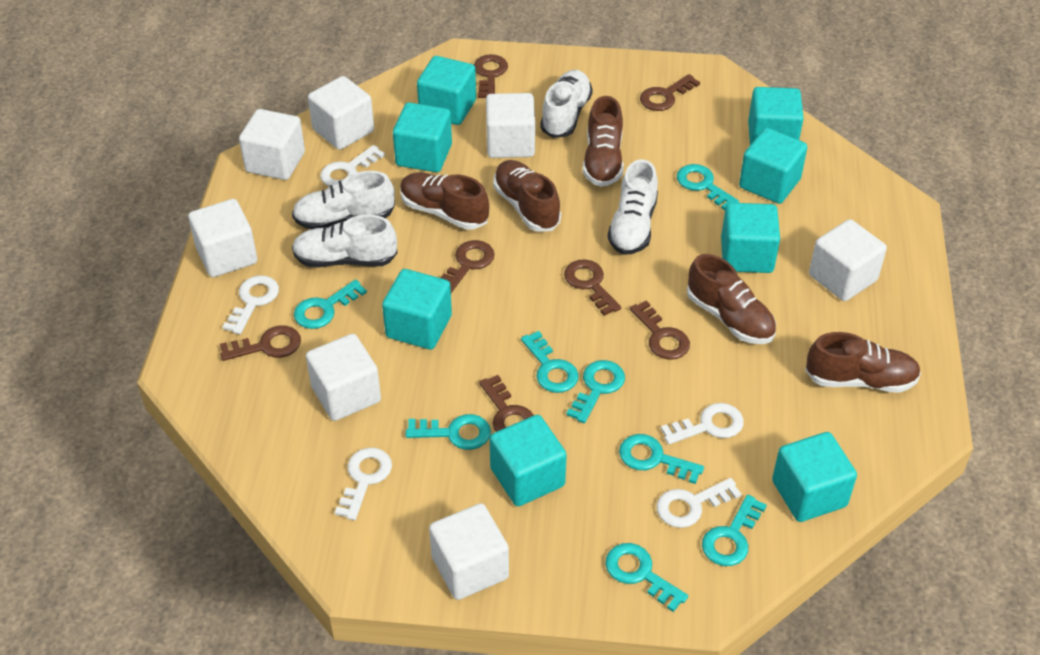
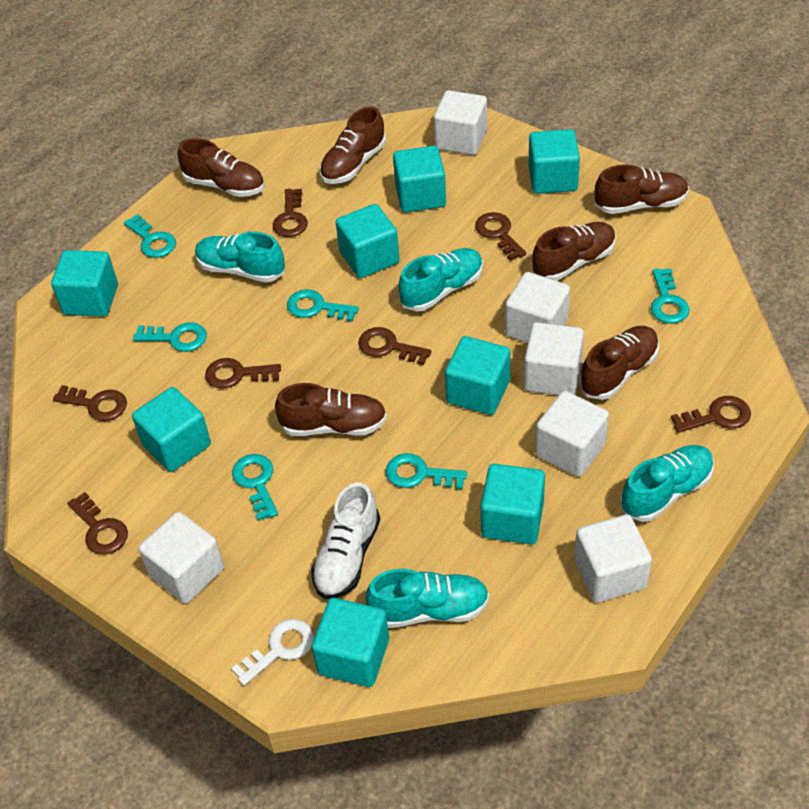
brown shoe: 5 -> 6
turquoise key: 8 -> 6
turquoise shoe: 0 -> 4
white cube: 7 -> 6
white key: 5 -> 1
white shoe: 4 -> 1

